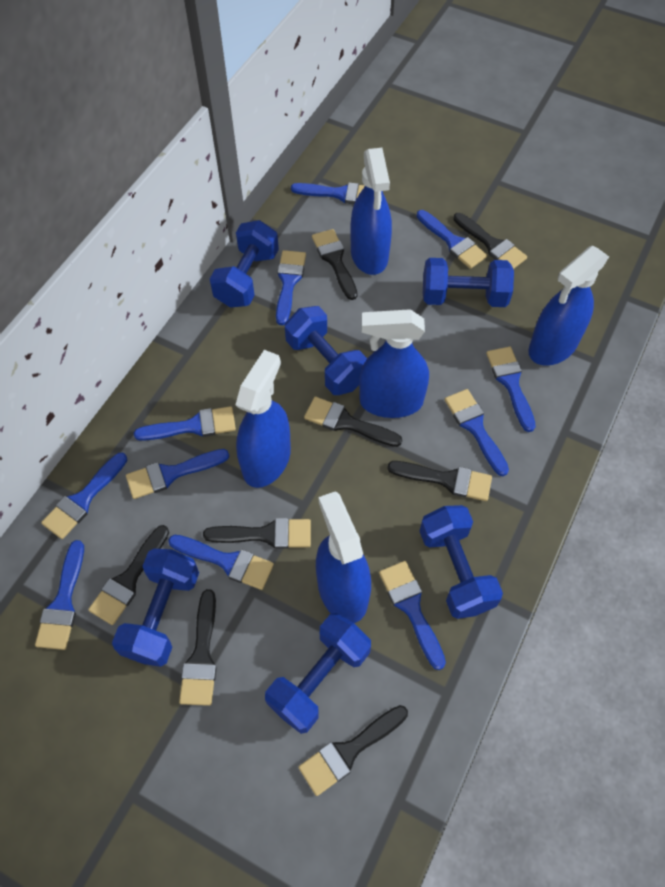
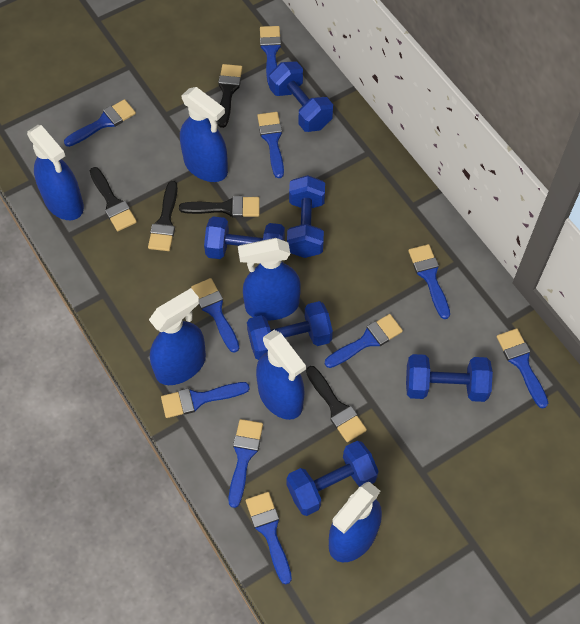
black brush: 8 -> 5
blue brush: 11 -> 10
blue spray bottle: 5 -> 6

